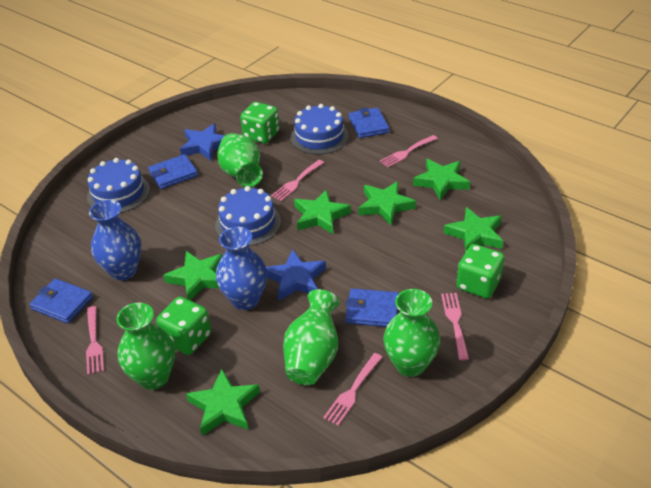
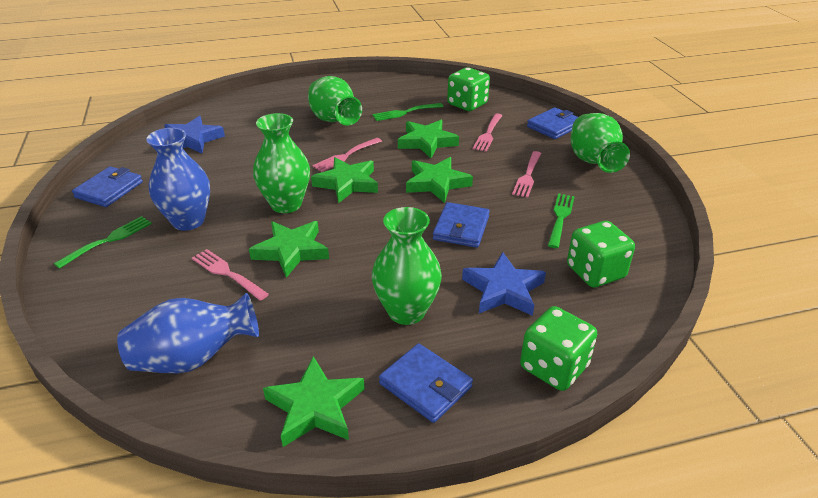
blue cake: 3 -> 0
green fork: 0 -> 3
green star: 6 -> 5
pink fork: 5 -> 4

